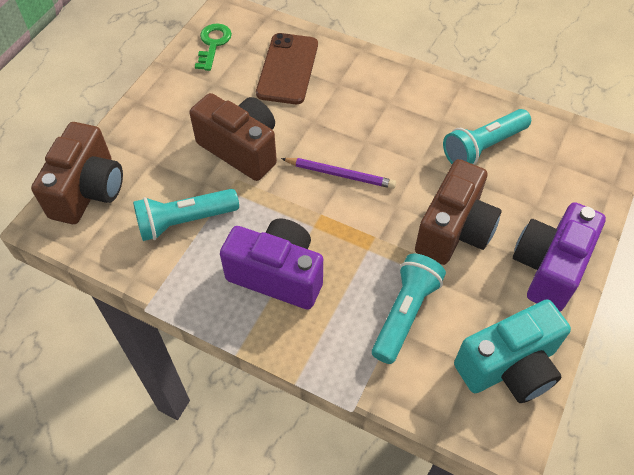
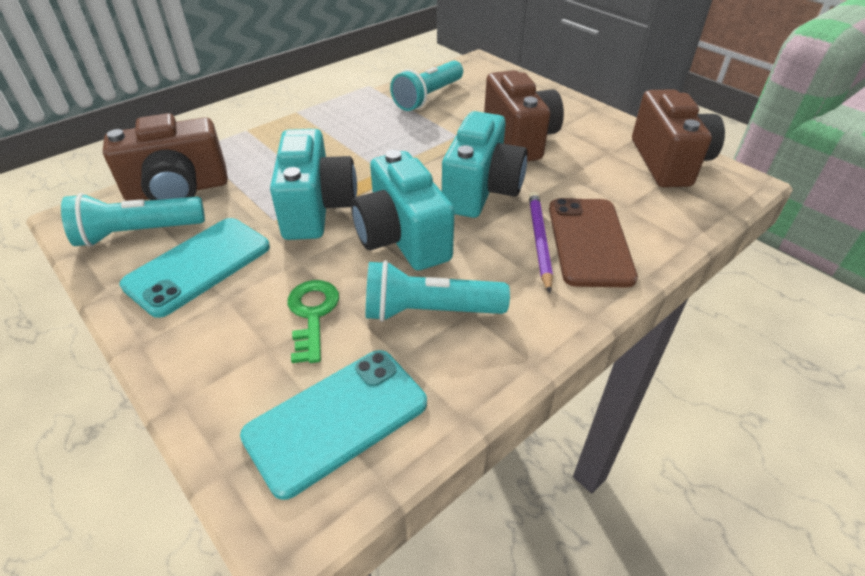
purple camera: 2 -> 0
turquoise camera: 1 -> 3
turquoise phone: 0 -> 2

